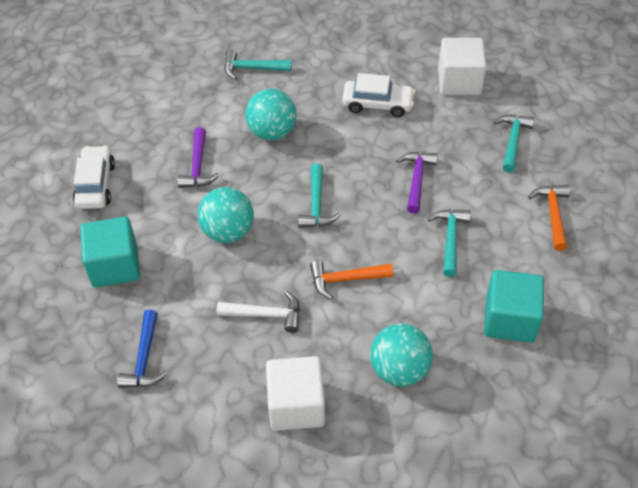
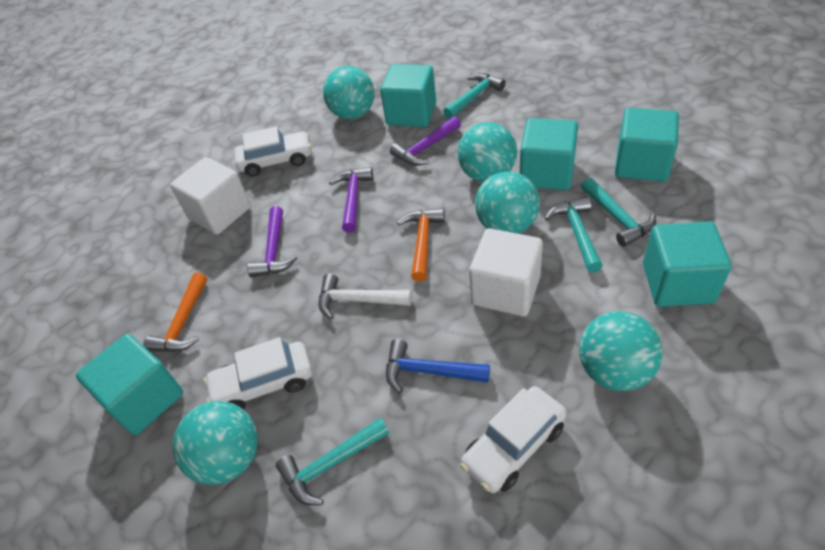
purple hammer: 2 -> 3
turquoise ball: 3 -> 5
turquoise cube: 2 -> 5
white car: 2 -> 3

